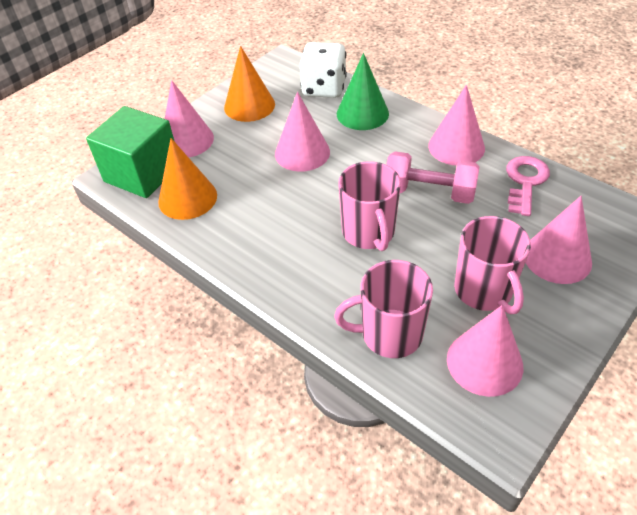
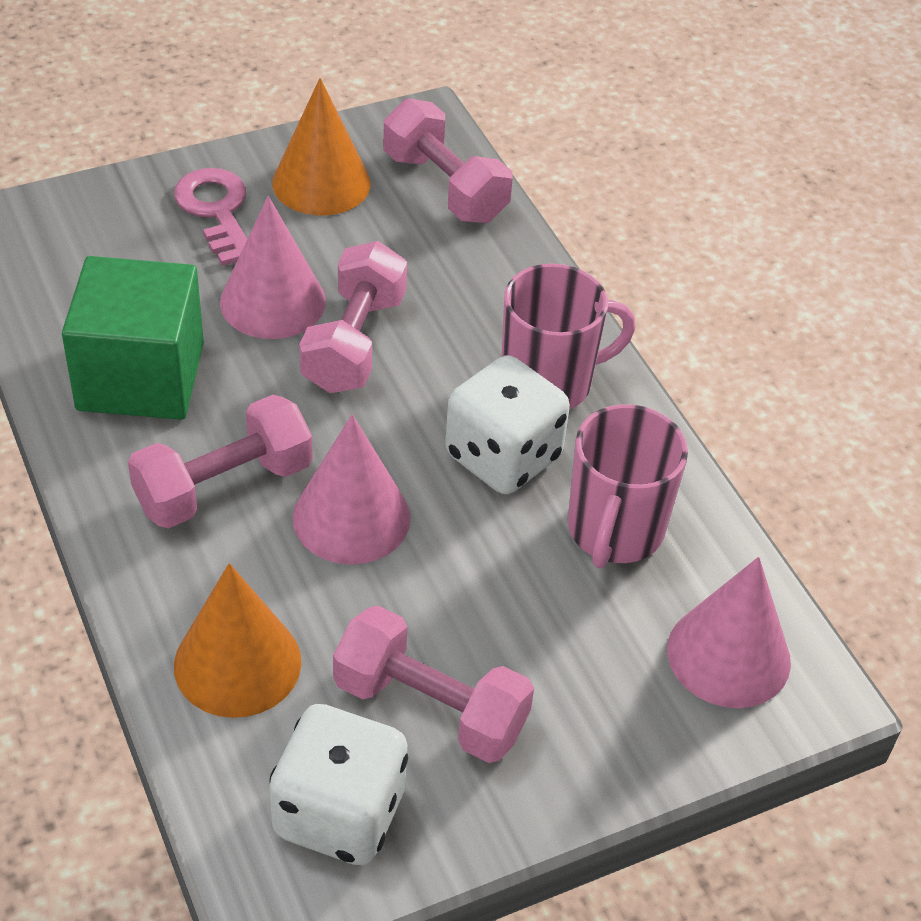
green cone: 1 -> 0
pink cone: 5 -> 3
pink dumbbell: 1 -> 4
pink mug: 3 -> 2
white dice: 1 -> 2

